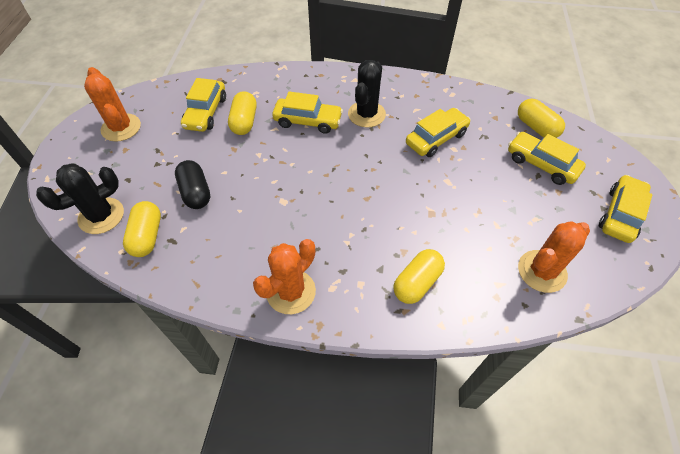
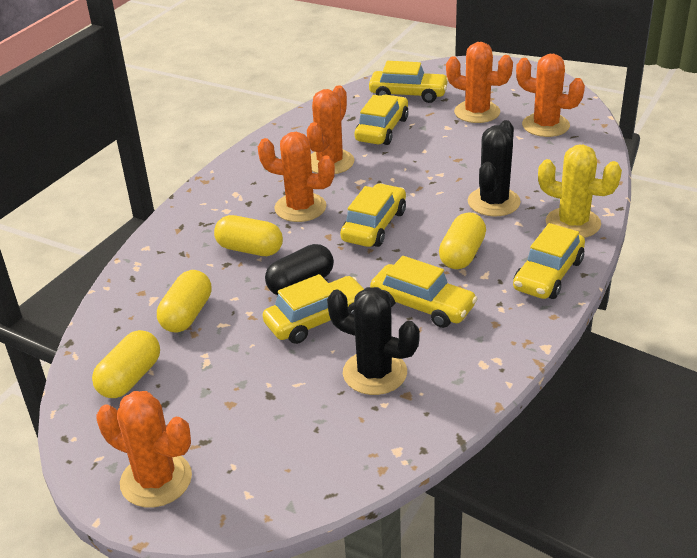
orange cactus: 3 -> 5
yellow cactus: 0 -> 1
yellow car: 5 -> 6

